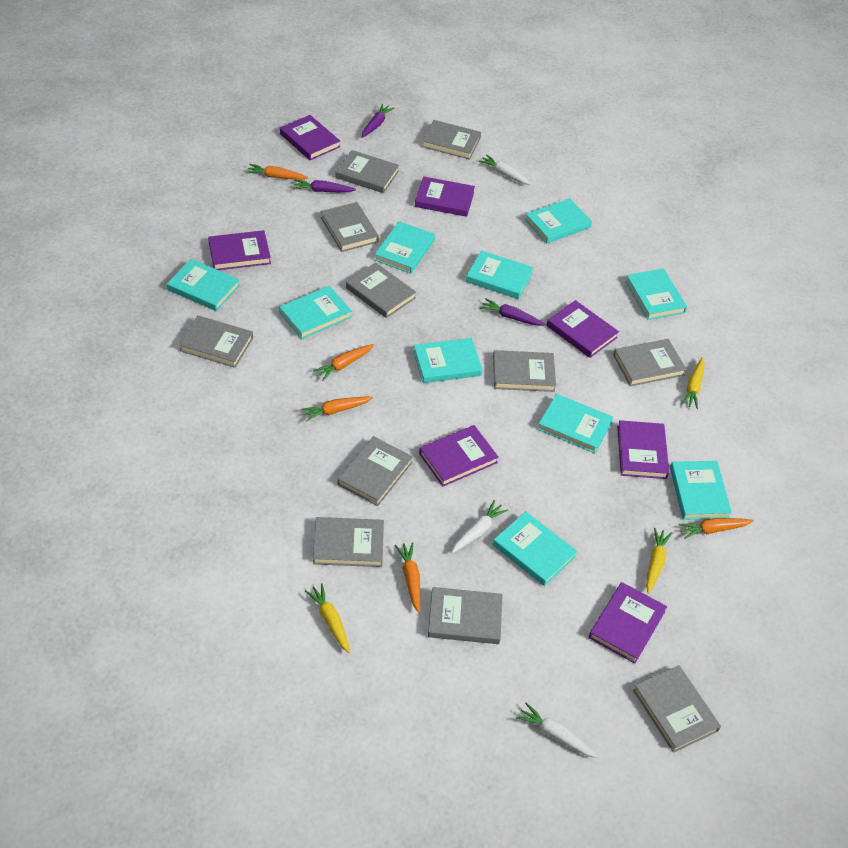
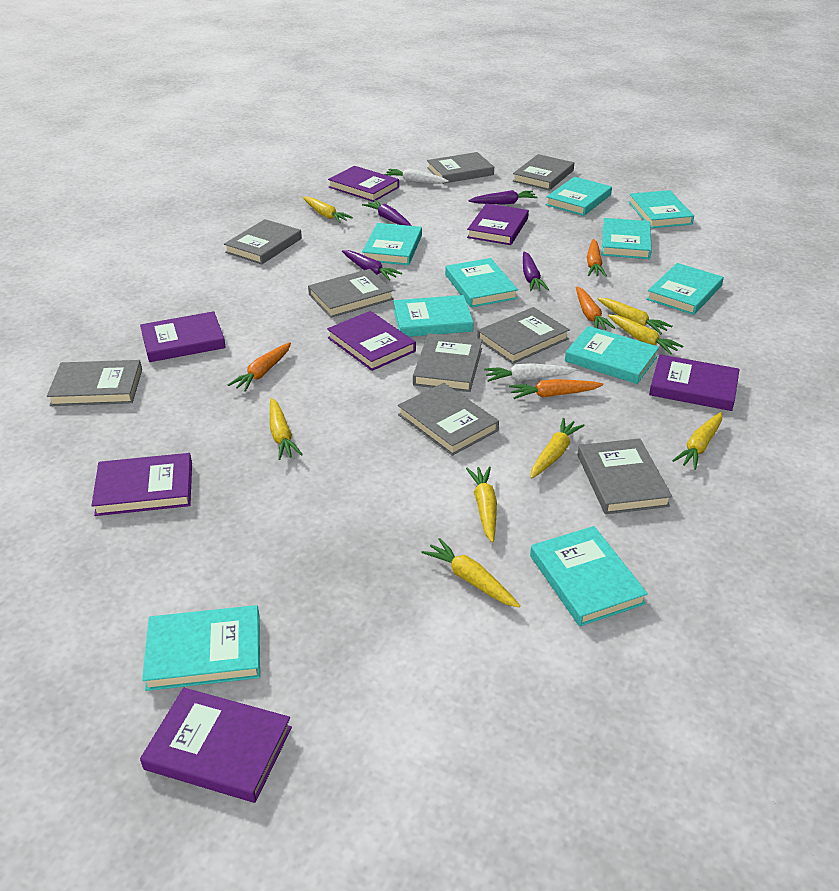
grey book: 11 -> 9
orange carrot: 5 -> 4
purple carrot: 3 -> 4
white carrot: 3 -> 2
yellow carrot: 3 -> 8

